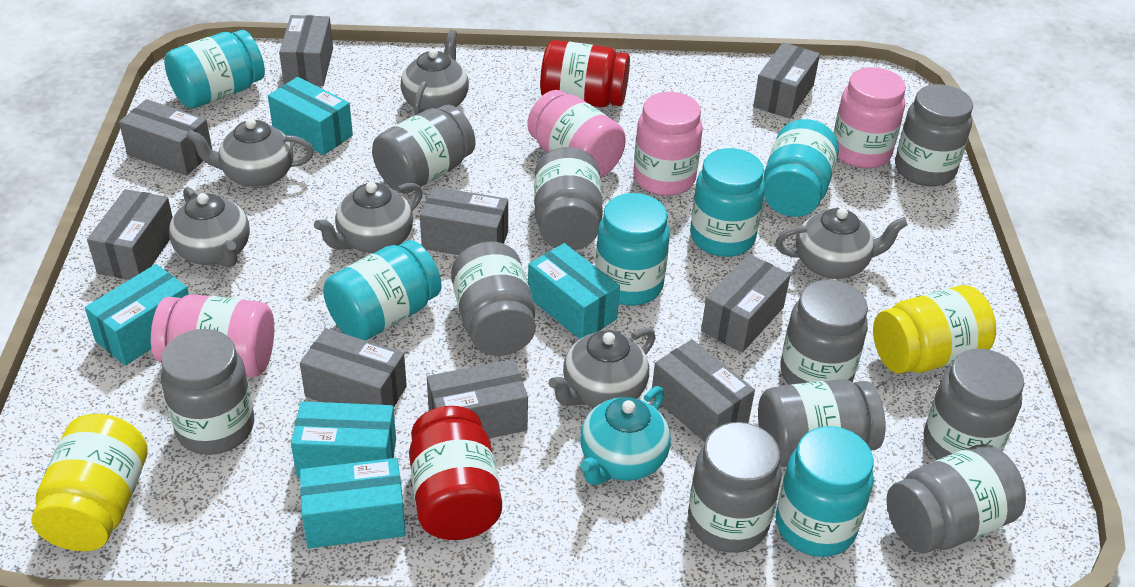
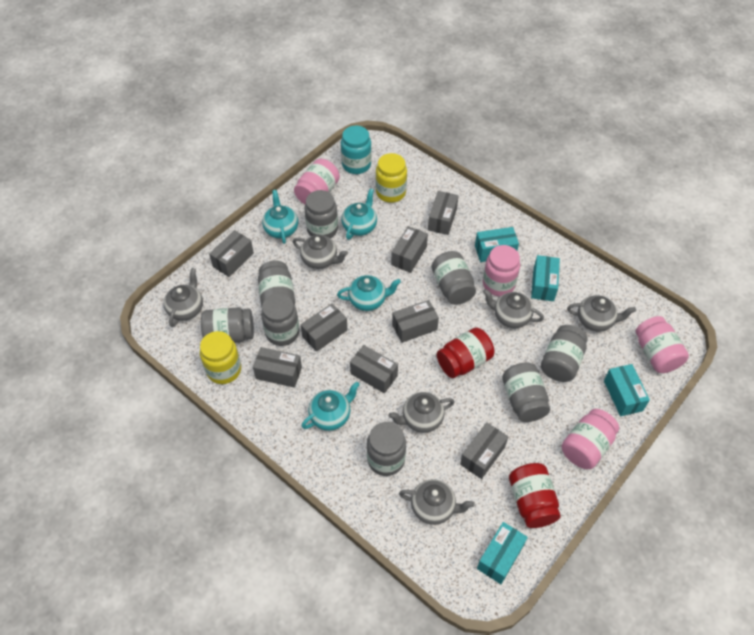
grey box: 9 -> 8
grey jar: 10 -> 8
turquoise box: 5 -> 4
turquoise jar: 6 -> 1
turquoise teapot: 1 -> 4

